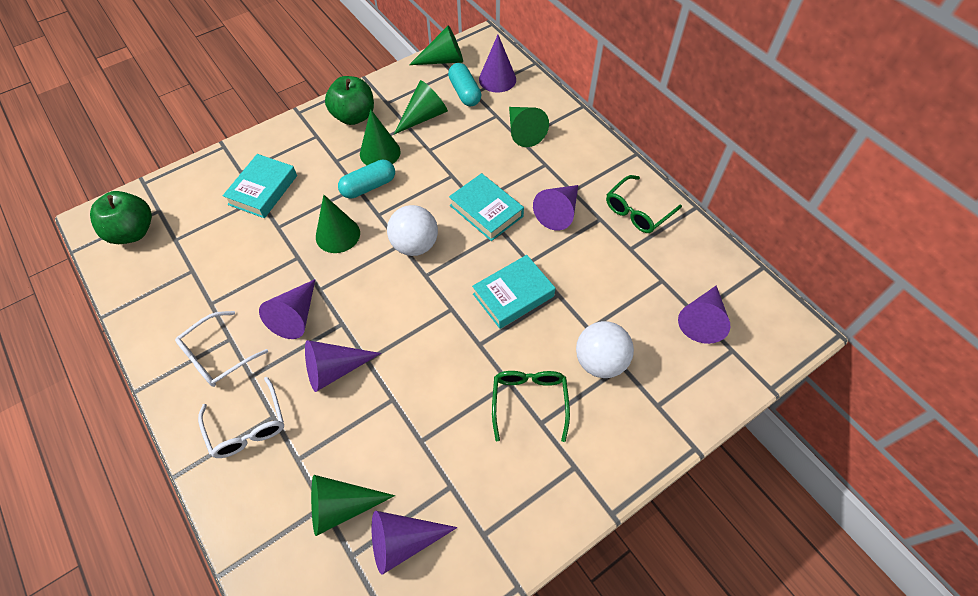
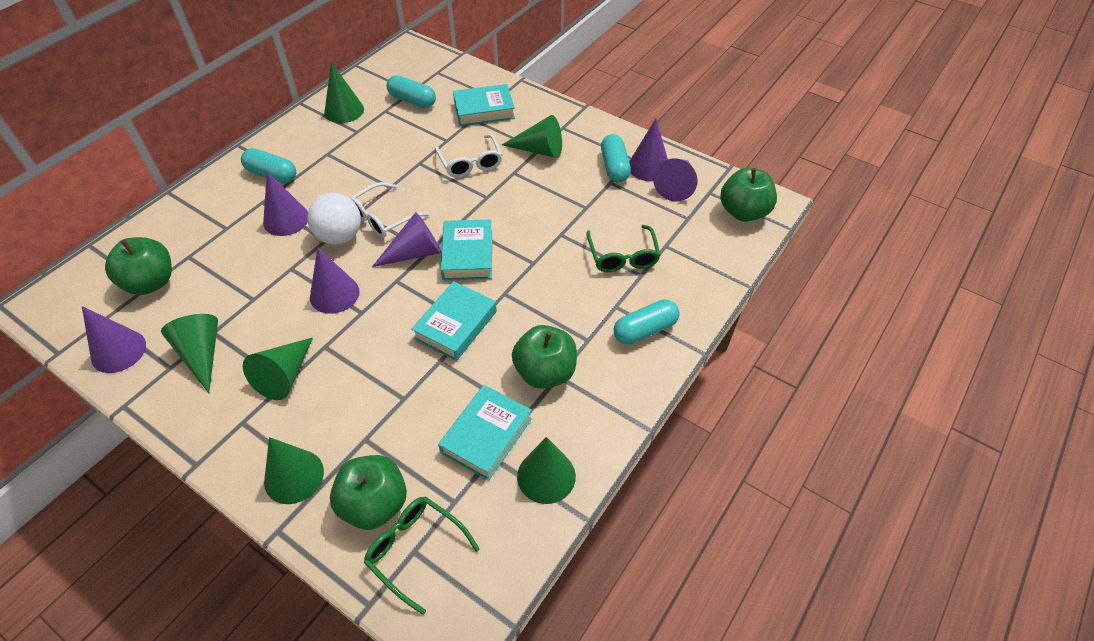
green apple: 2 -> 4
turquoise book: 3 -> 4
turquoise capsule: 2 -> 4
white ball: 2 -> 1

